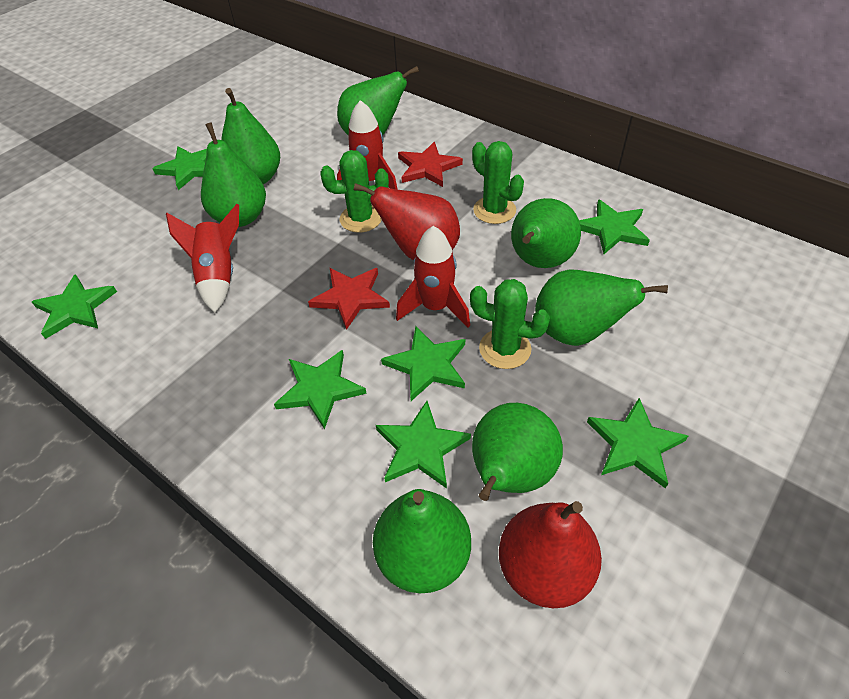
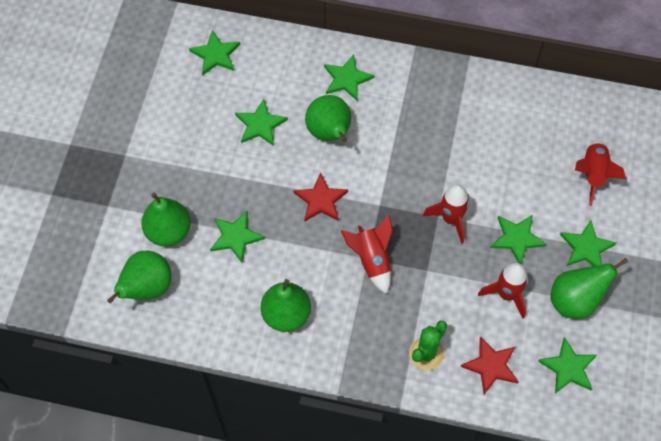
green cactus: 3 -> 1
green pear: 7 -> 5
red pear: 2 -> 0
red rocket: 3 -> 4

